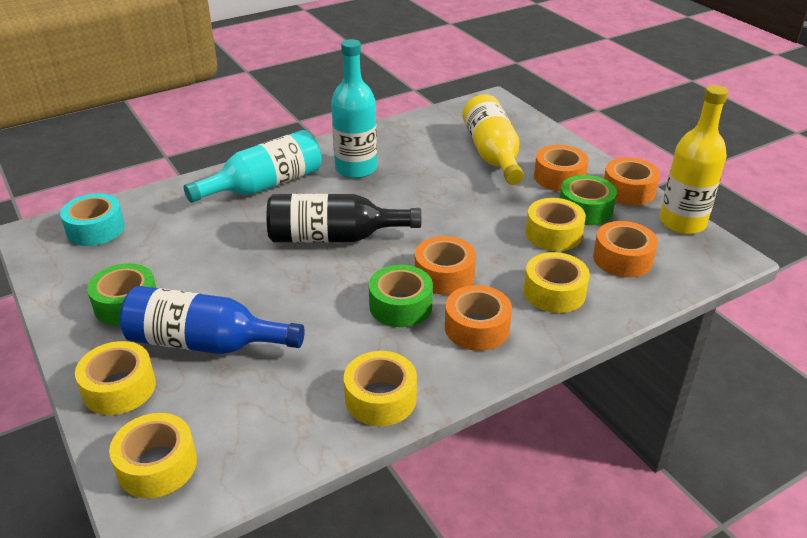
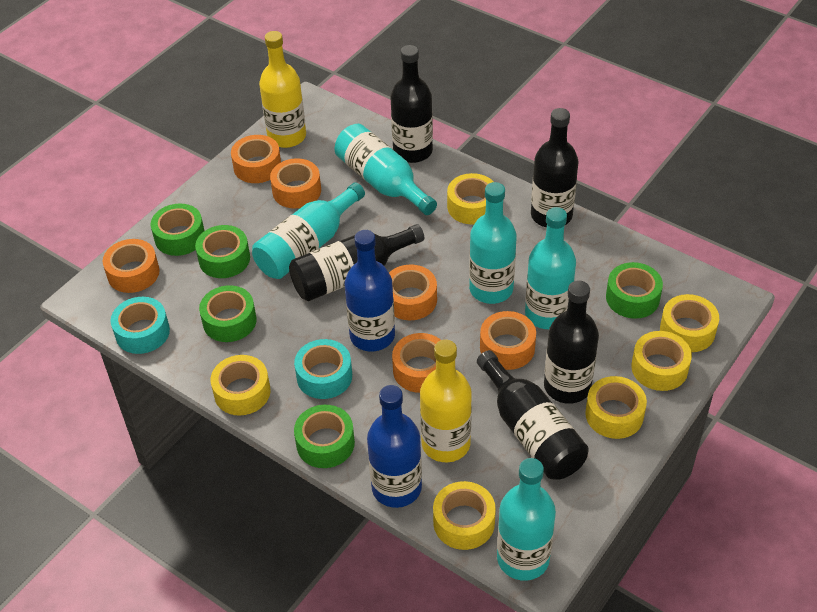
black bottle: 1 -> 5
blue bottle: 1 -> 2
green tape: 3 -> 5
orange tape: 5 -> 6
turquoise bottle: 2 -> 5
turquoise tape: 1 -> 2
yellow tape: 5 -> 6

